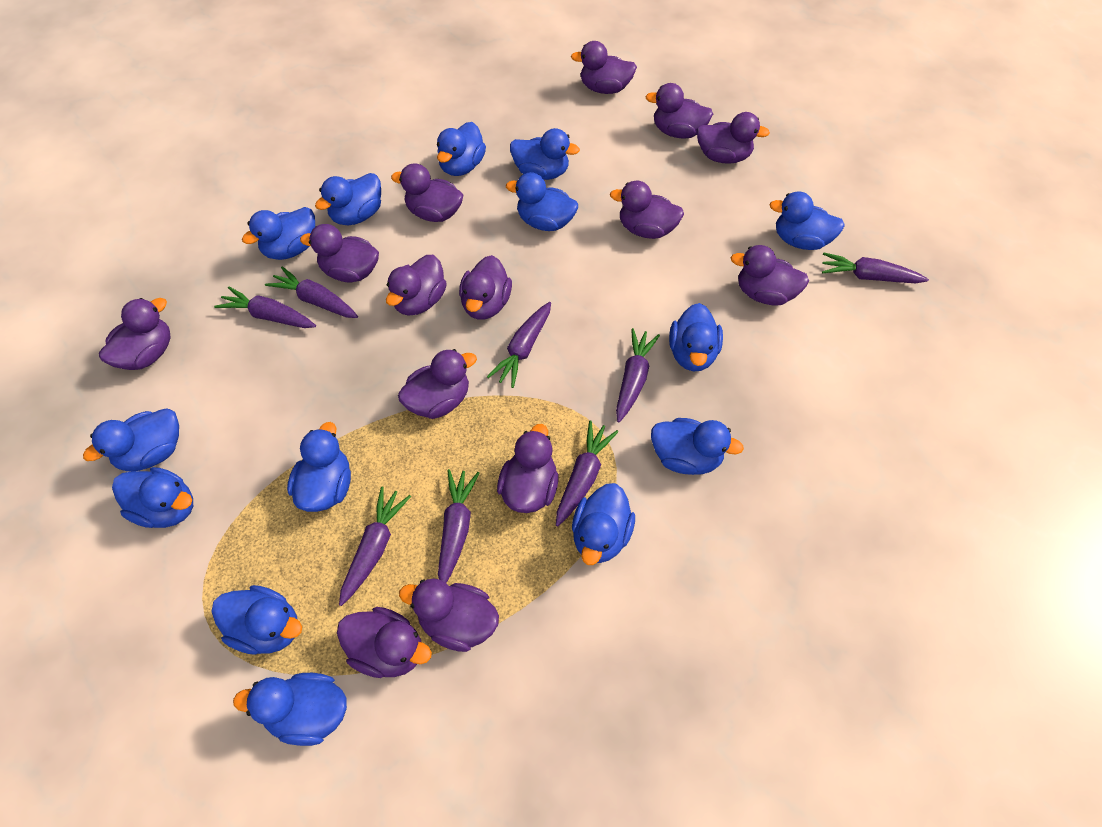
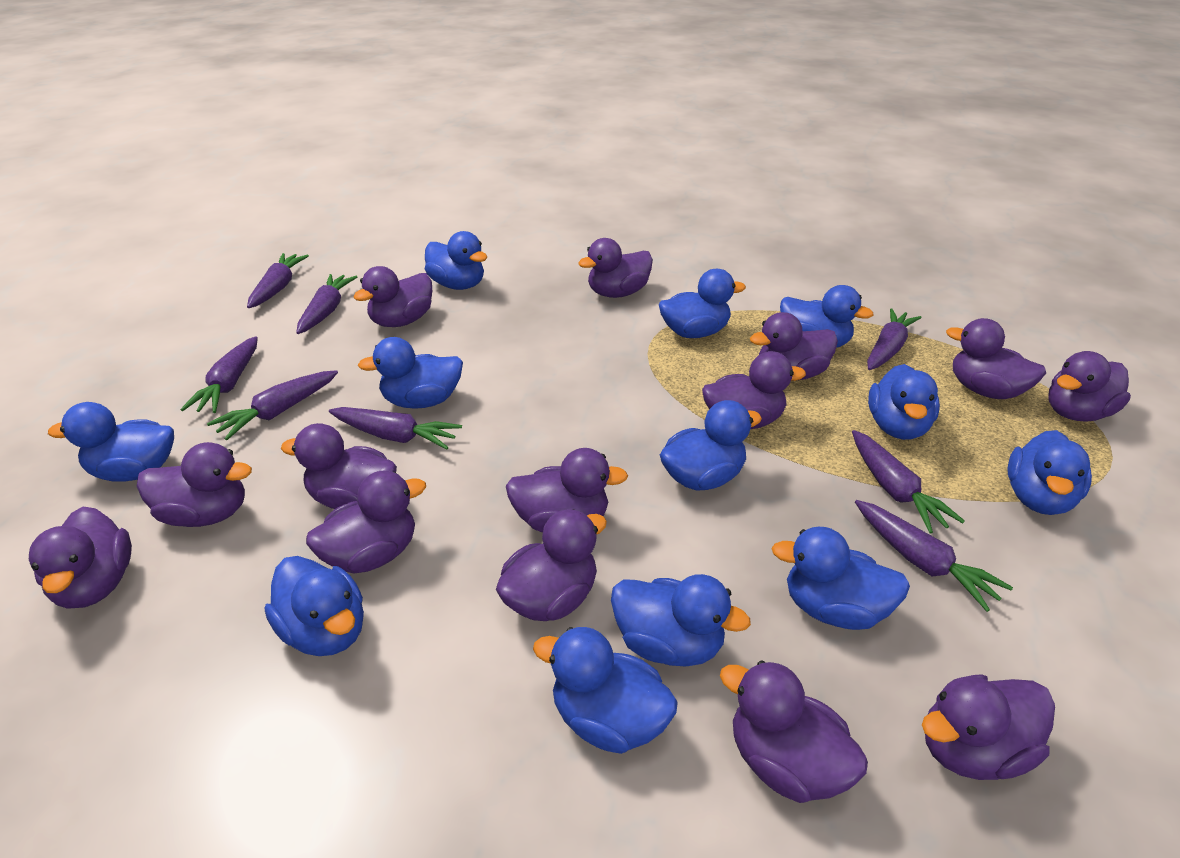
blue duck: 14 -> 12

